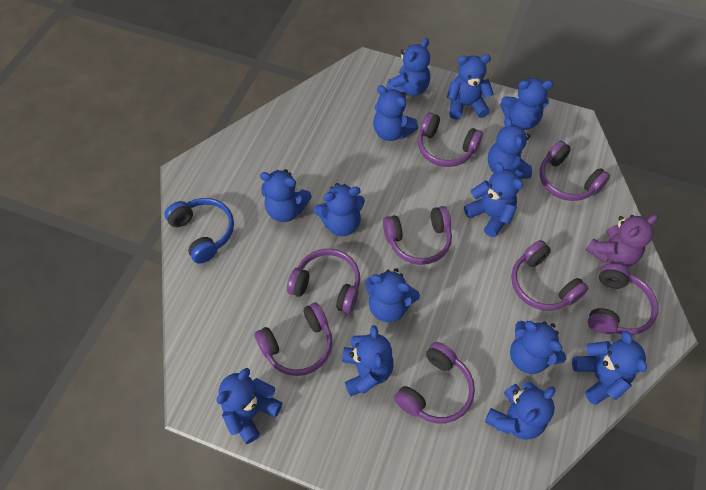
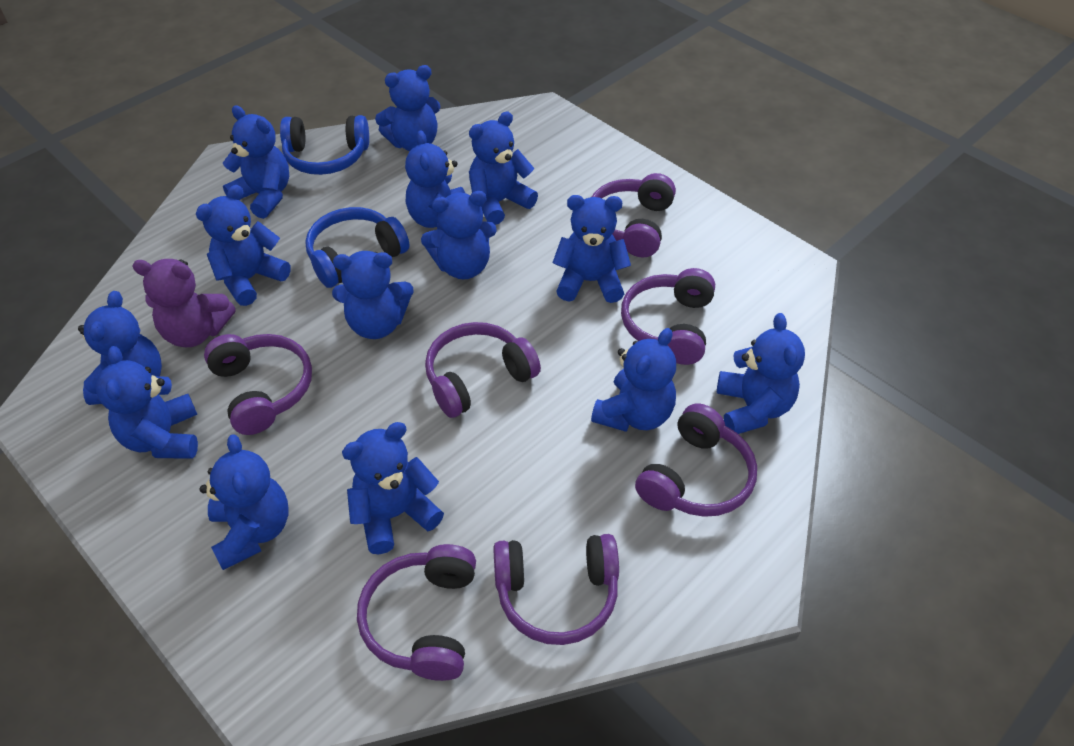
blue headphones: 1 -> 2
purple headphones: 8 -> 7

